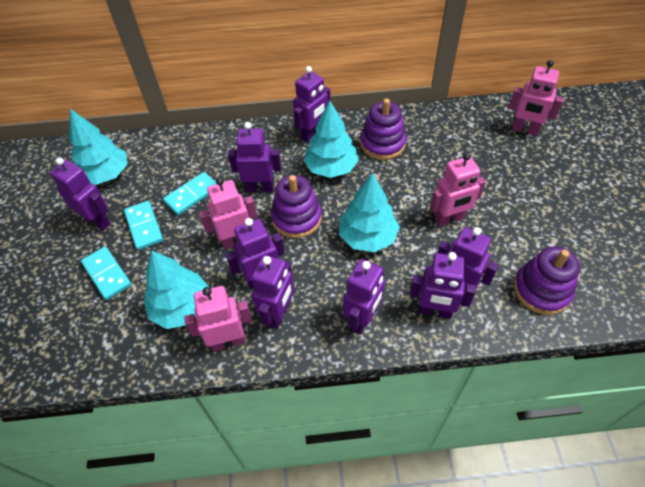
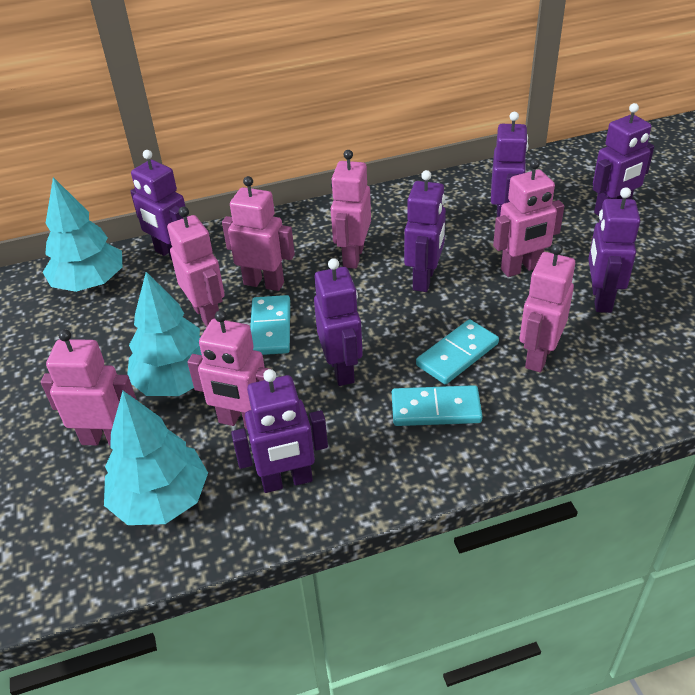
pink robot: 4 -> 7
purple robot: 8 -> 7
purple stacking toy: 3 -> 0
turquoise tree: 4 -> 3

